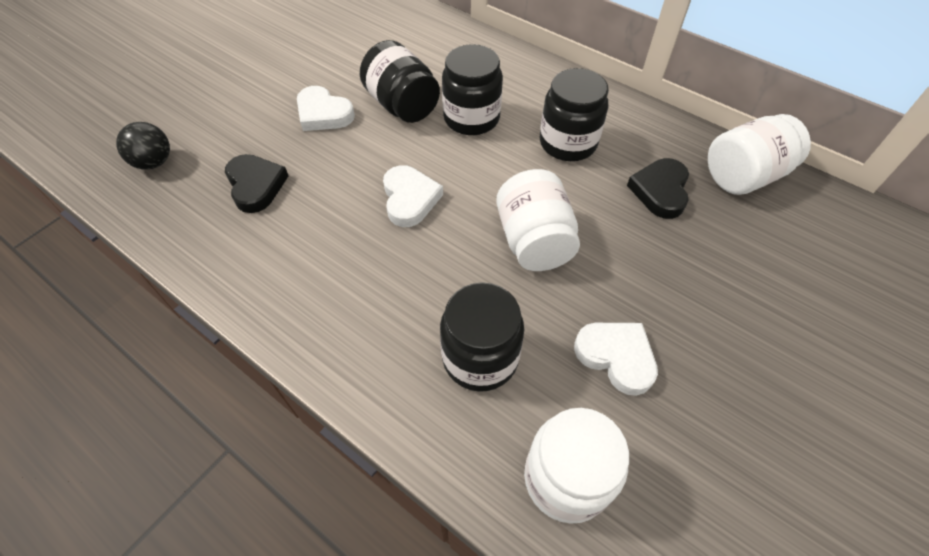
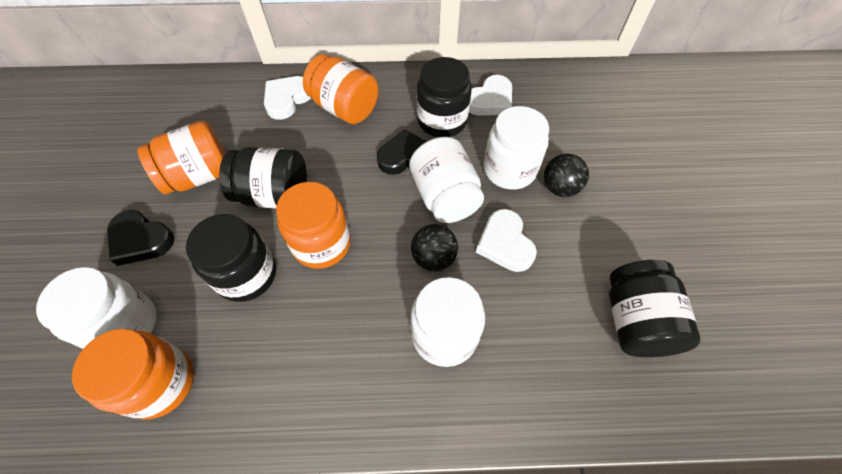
black ball: 1 -> 2
orange jar: 0 -> 4
white jar: 3 -> 4

